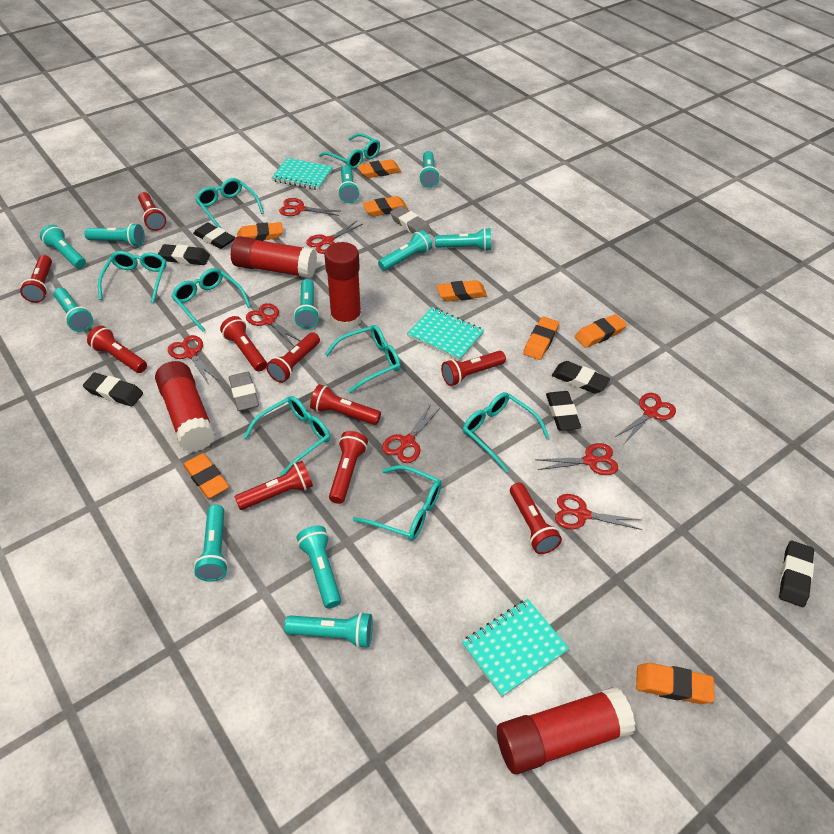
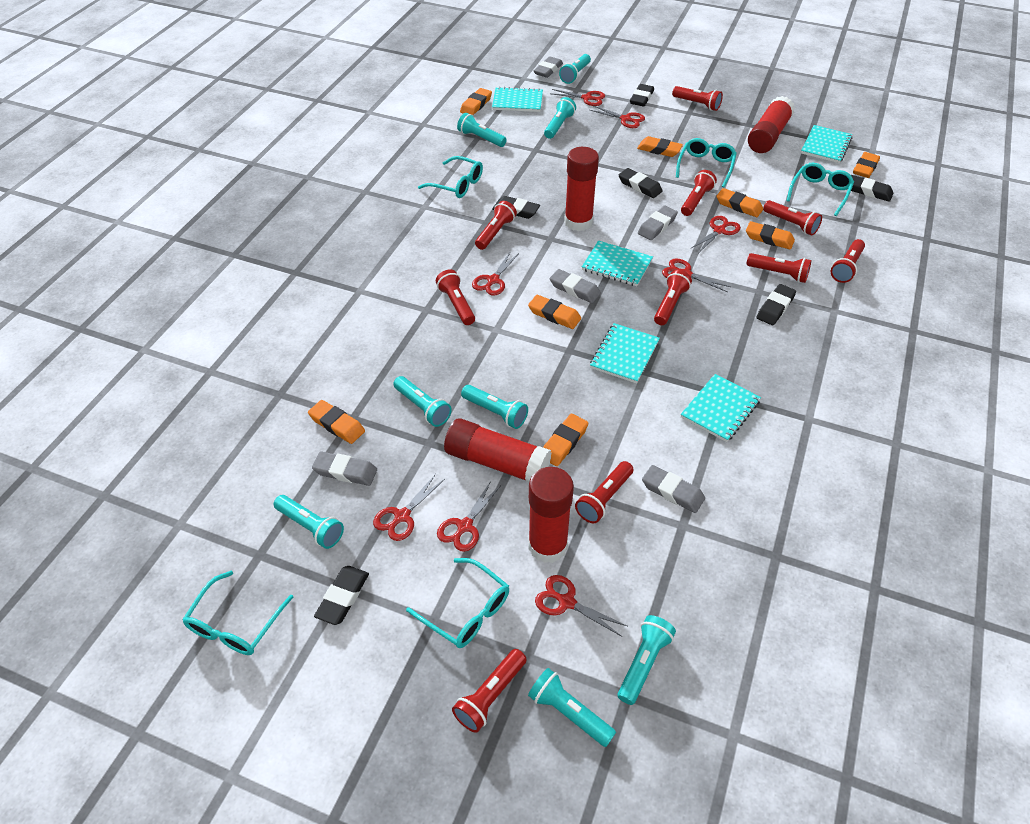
grey eraser: 2 -> 5
turquoise flashlight: 11 -> 8
turquoise glasses: 8 -> 5
turquoise notebook: 3 -> 5

